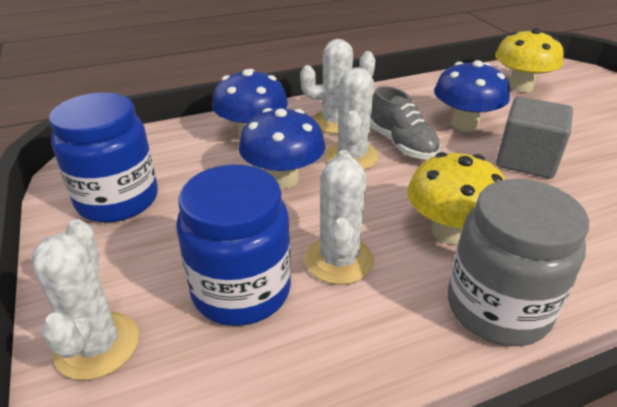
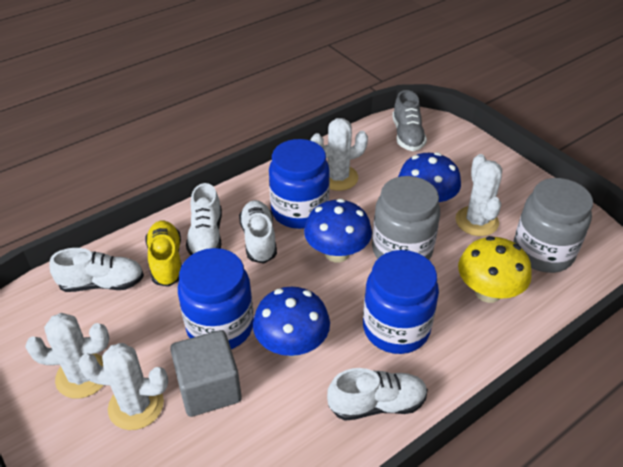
blue jar: 2 -> 3
grey jar: 1 -> 2
white shoe: 0 -> 4
yellow mushroom: 2 -> 1
yellow shoe: 0 -> 1

